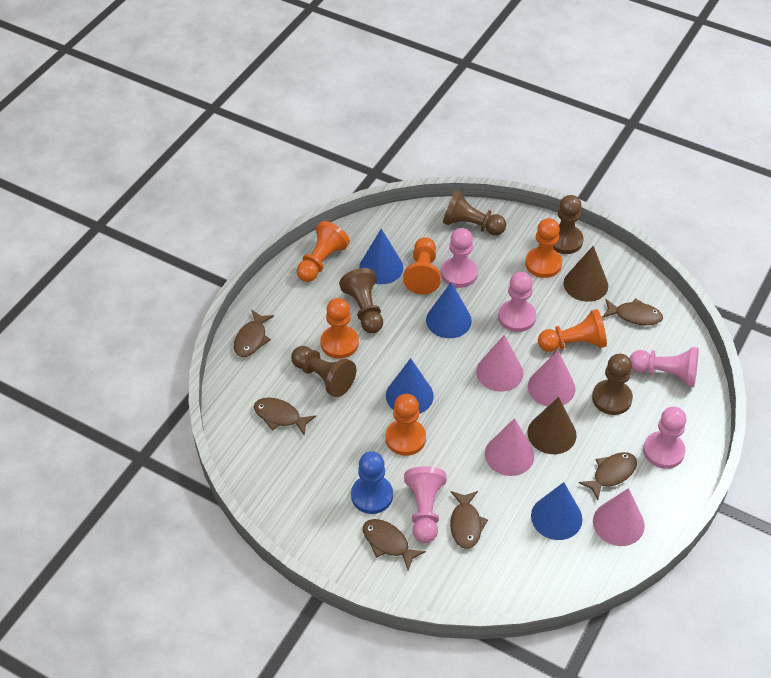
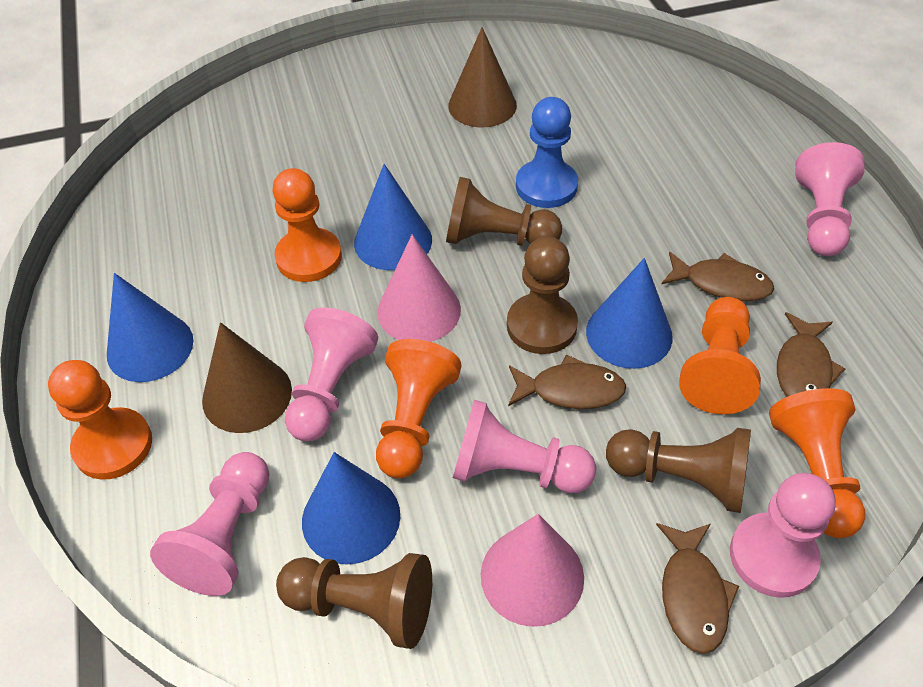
brown fish: 6 -> 4
brown pawn: 5 -> 4
orange pawn: 6 -> 5
pink cone: 4 -> 2

